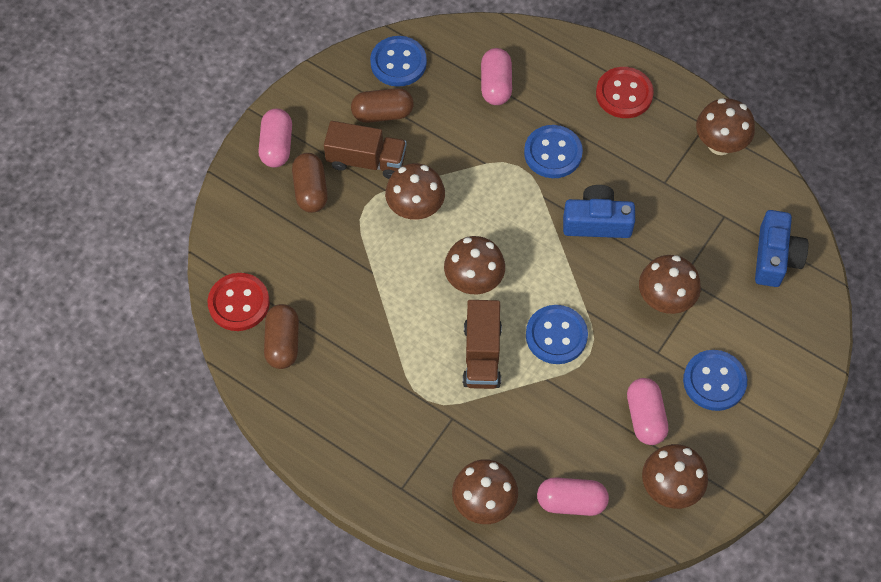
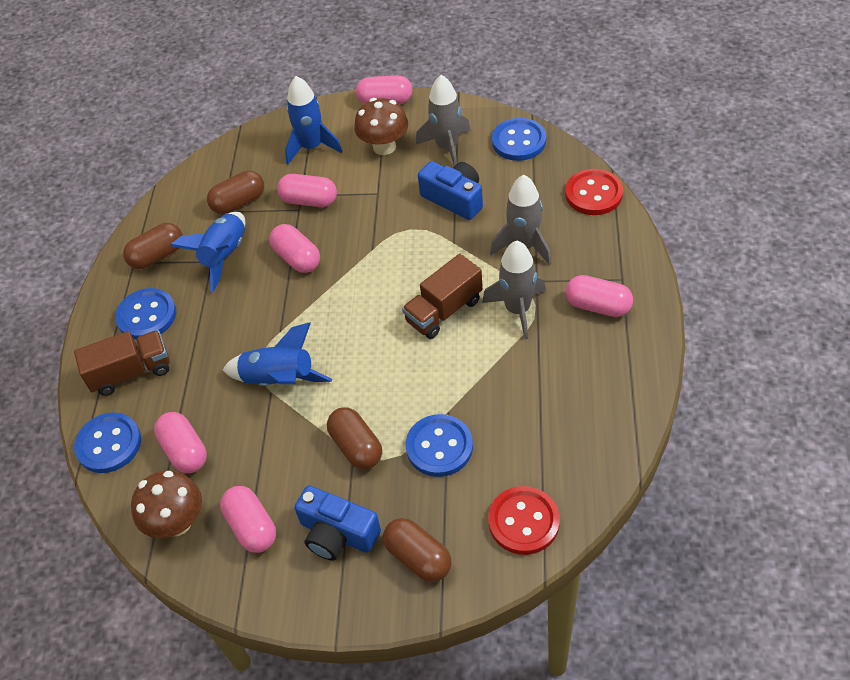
blue rocket: 0 -> 3
brown capsule: 3 -> 4
brown mushroom: 6 -> 2
grey rocket: 0 -> 3
pink capsule: 4 -> 6

